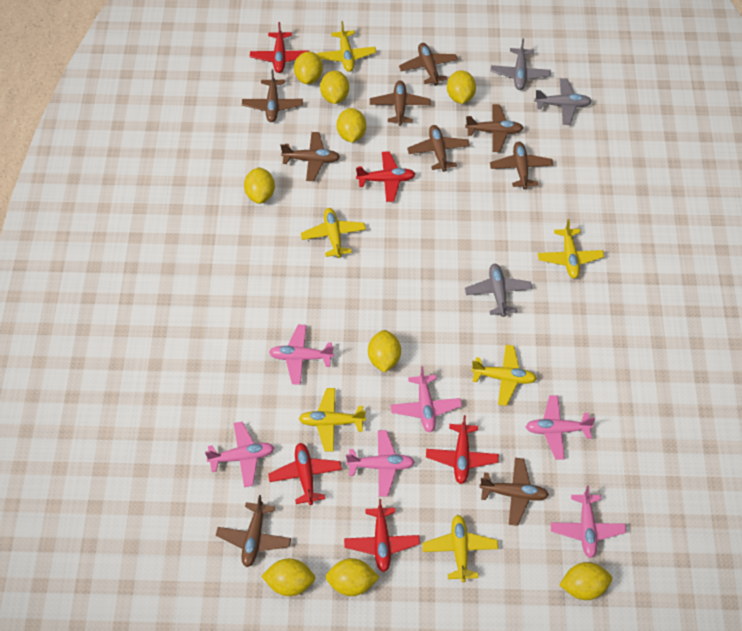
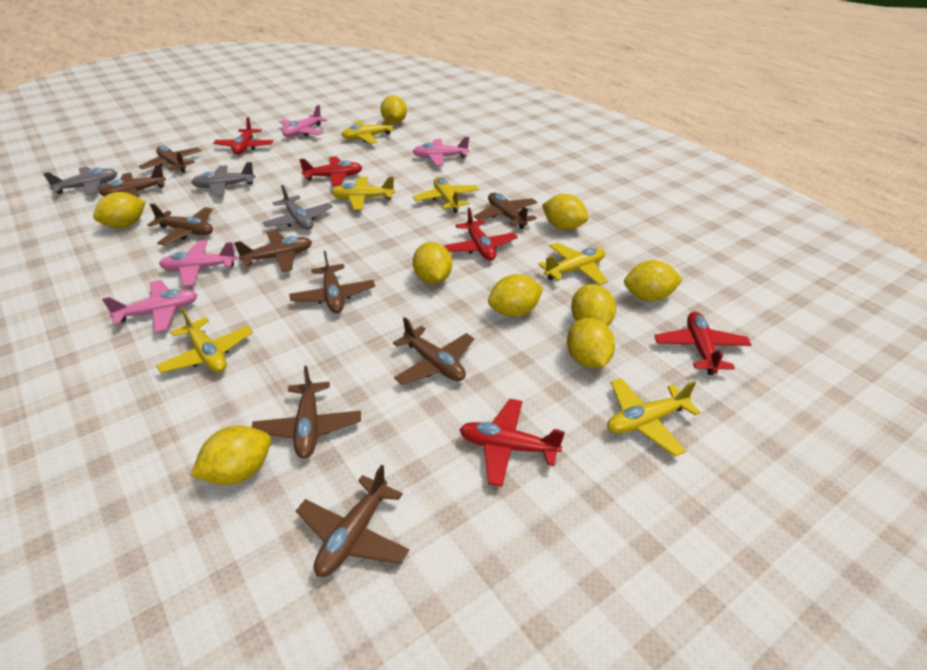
pink plane: 6 -> 4

